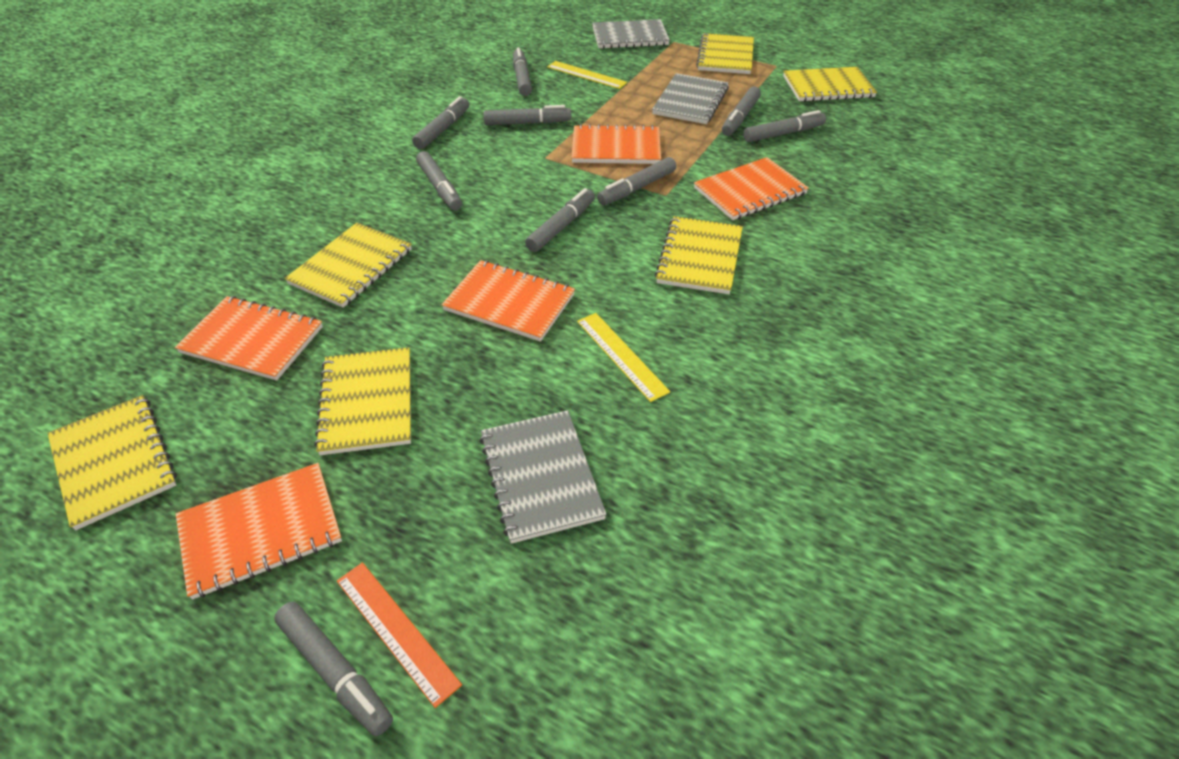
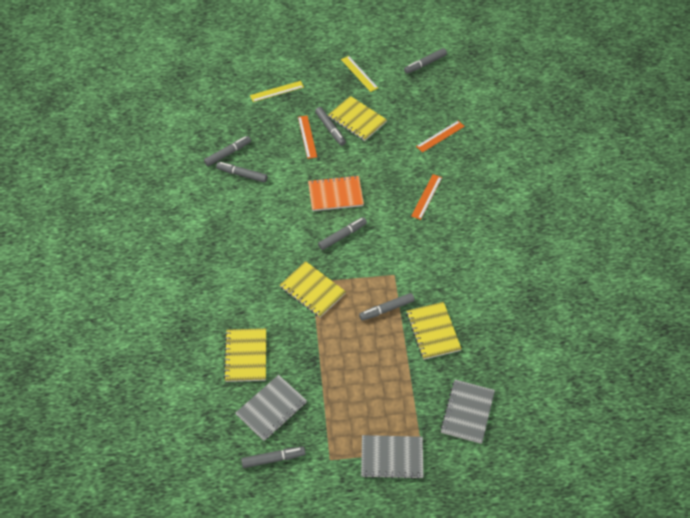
grey marker: 9 -> 7
orange notebook: 5 -> 1
orange ruler: 1 -> 3
yellow notebook: 6 -> 4

